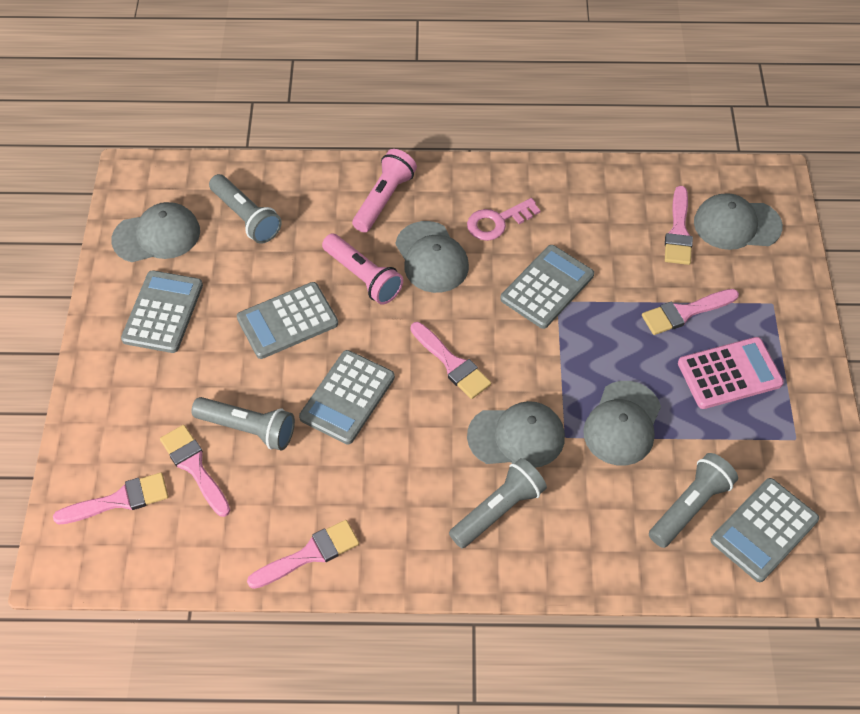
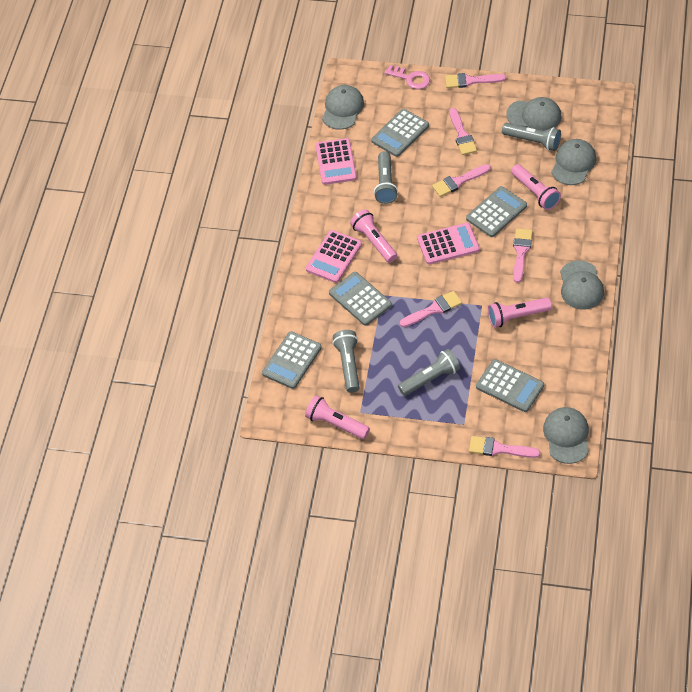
pink calculator: 1 -> 3
pink flashlight: 2 -> 4

